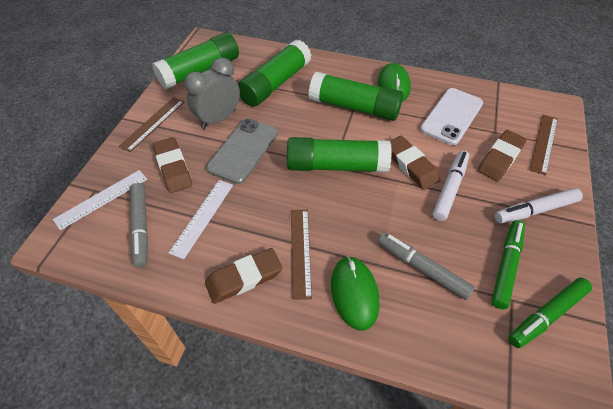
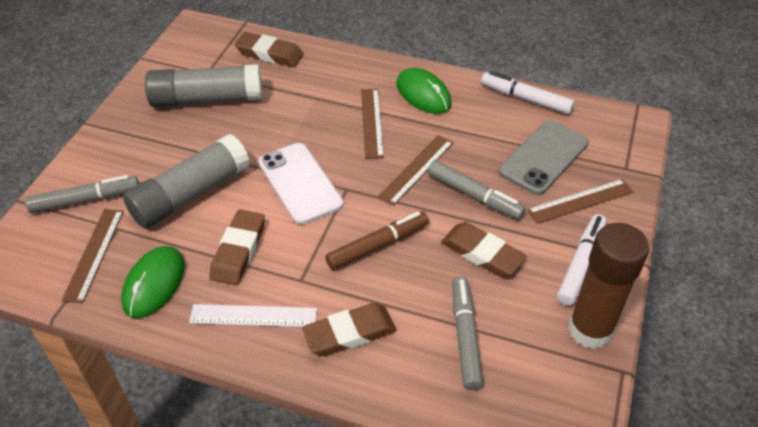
brown glue stick: 0 -> 1
brown marker: 0 -> 1
brown ruler: 3 -> 4
green glue stick: 4 -> 0
green marker: 2 -> 0
grey clock: 1 -> 0
grey glue stick: 0 -> 2
grey marker: 2 -> 3
white ruler: 2 -> 1

